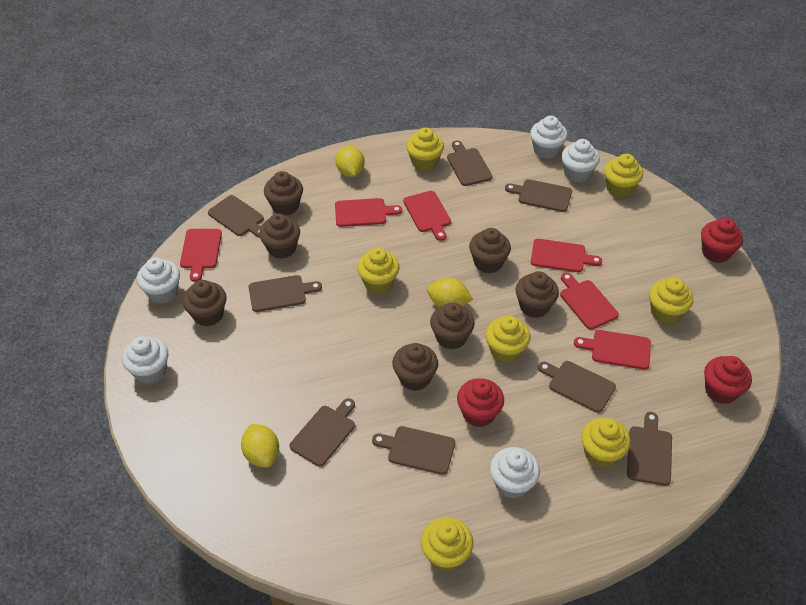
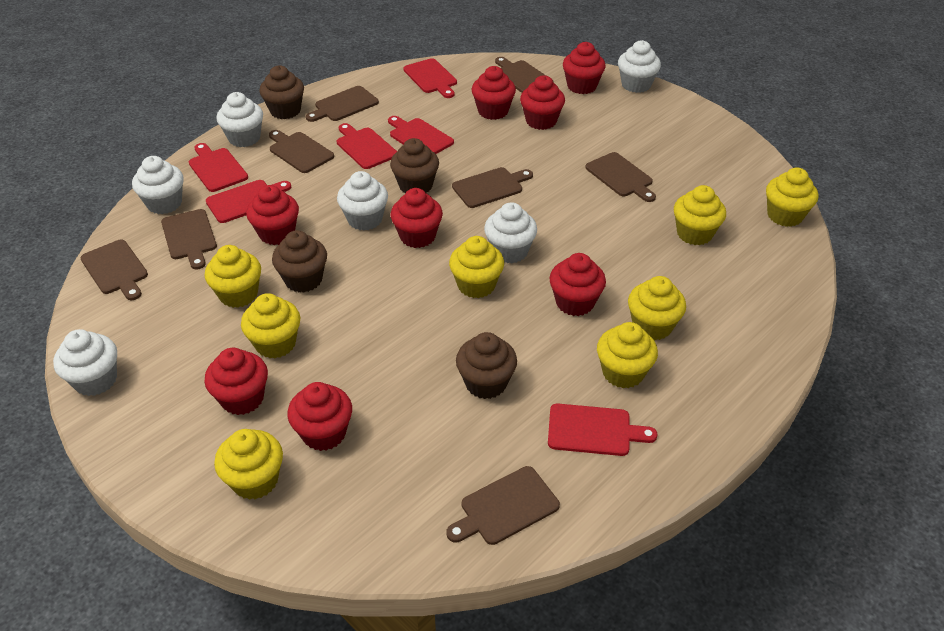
brown cupcake: 7 -> 4
red cupcake: 3 -> 8
white cupcake: 5 -> 6
yellow cupcake: 7 -> 8
yellow lemon: 3 -> 0

